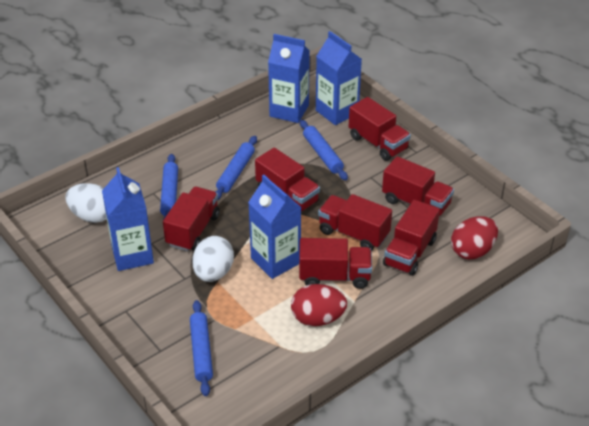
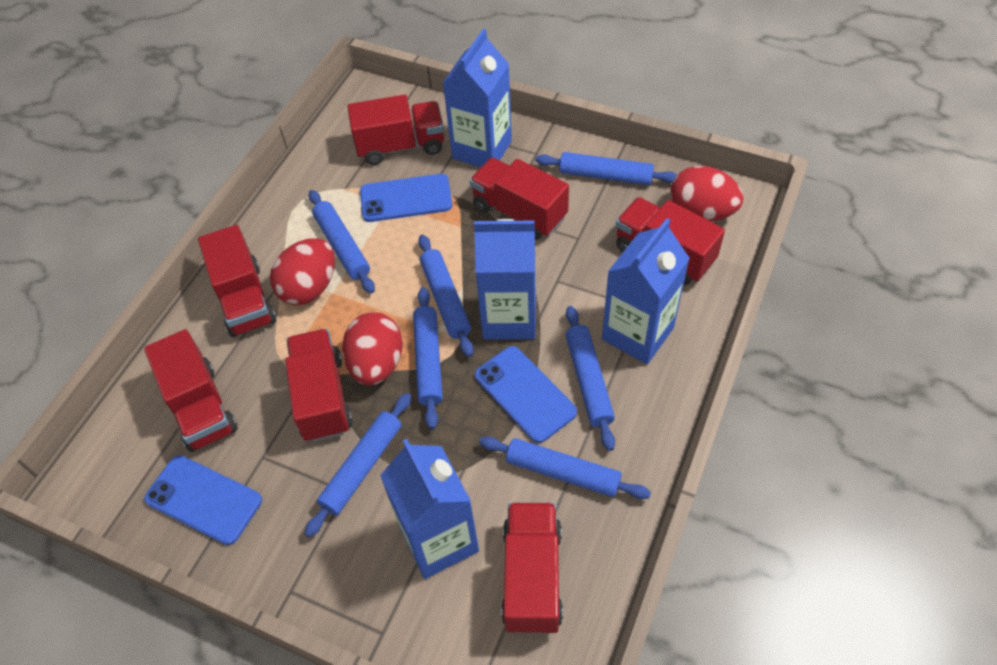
blue phone: 0 -> 3
blue rolling pin: 4 -> 7
red egg: 2 -> 3
white egg: 2 -> 0

